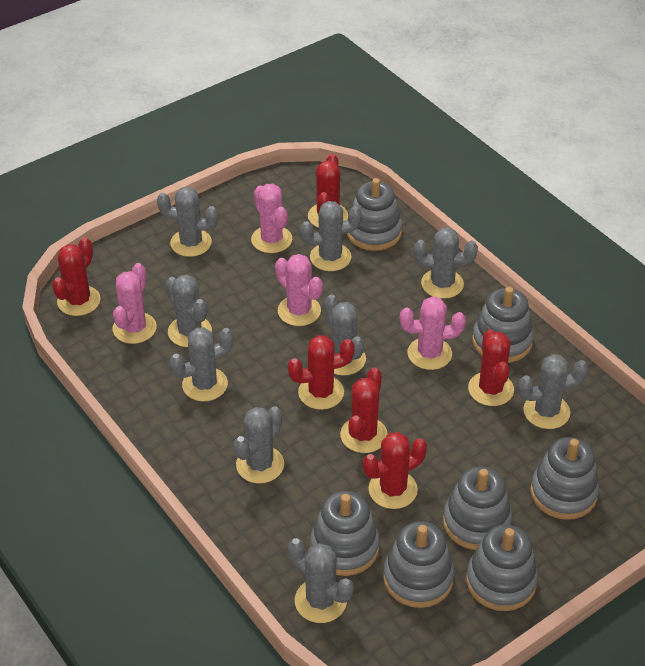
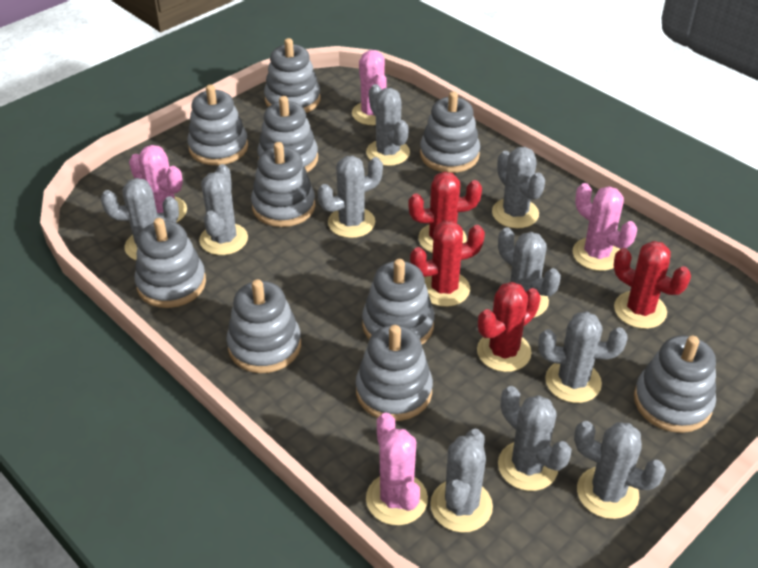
grey cactus: 9 -> 10
grey stacking toy: 7 -> 10
red cactus: 6 -> 4

